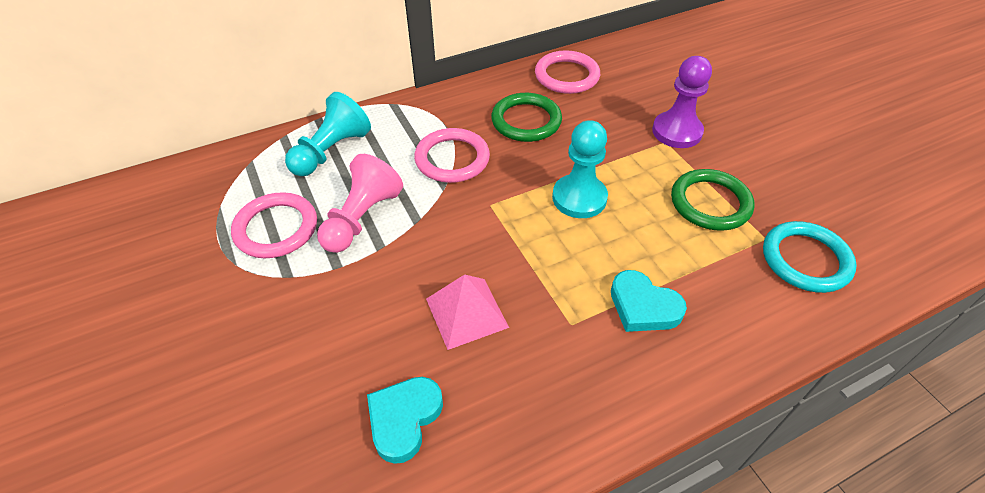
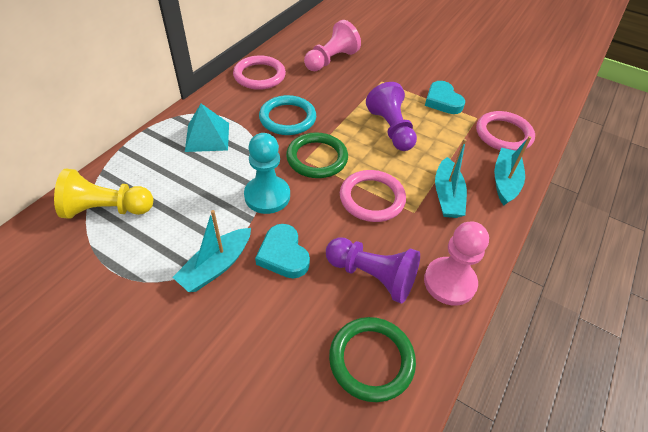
pink pawn: 1 -> 2
pink pyramid: 1 -> 0
purple pawn: 1 -> 2
turquoise boat: 0 -> 3
turquoise pawn: 2 -> 1
turquoise pyramid: 0 -> 1
yellow pawn: 0 -> 1

